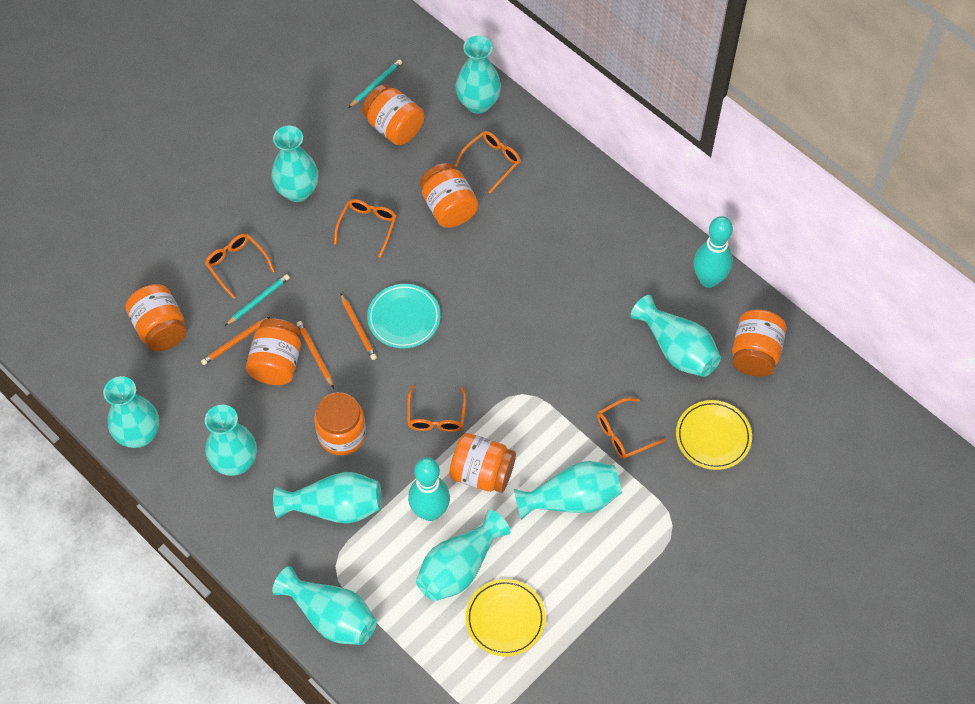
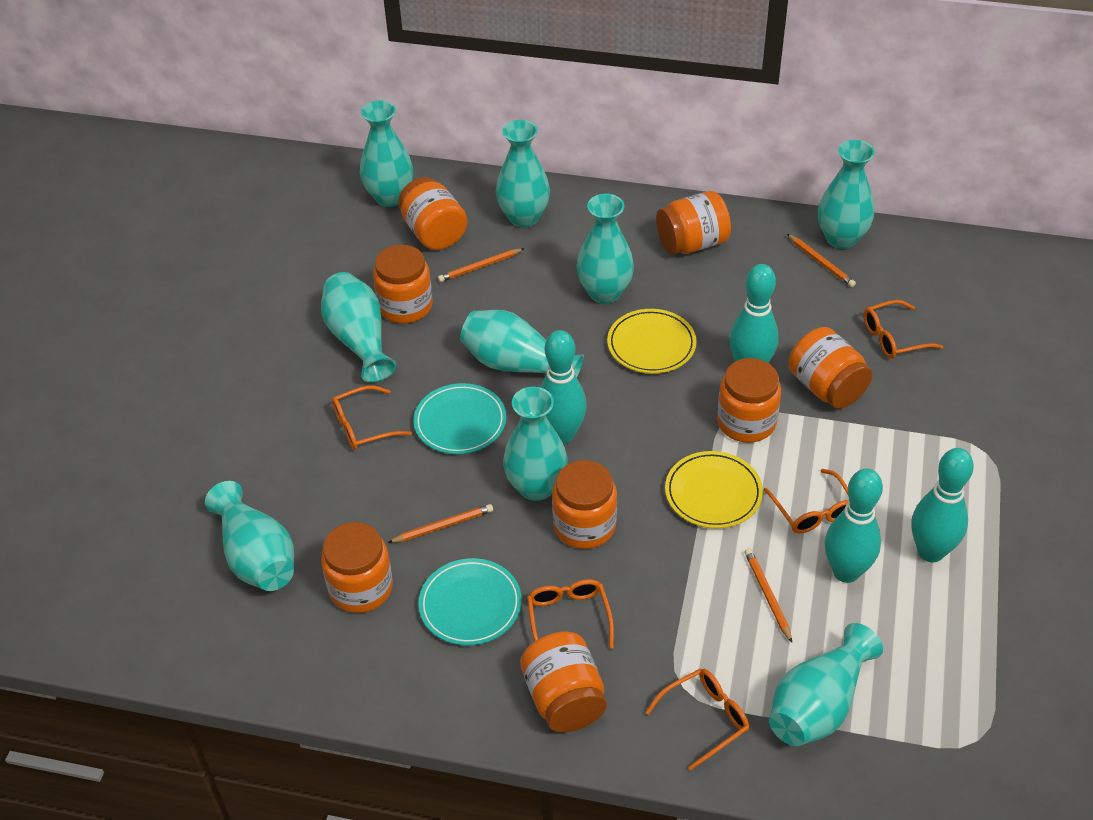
orange jar: 7 -> 8
orange pencil: 3 -> 4
turquoise bowling pin: 2 -> 4
turquoise pencil: 2 -> 0
turquoise plate: 1 -> 2

